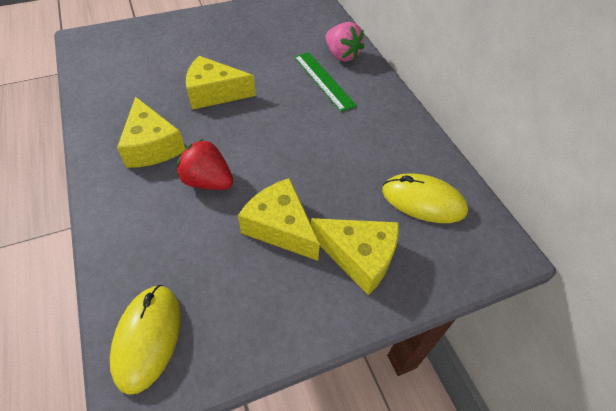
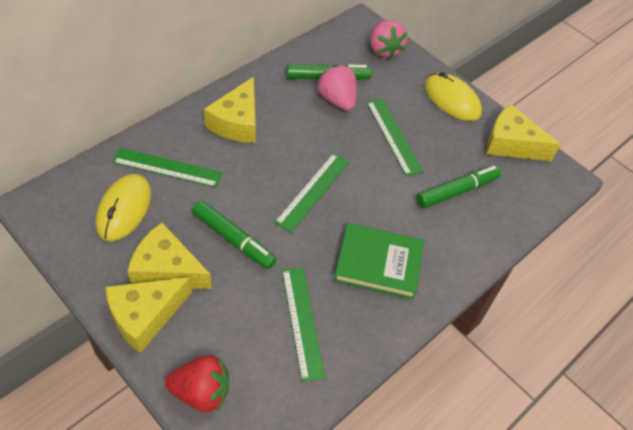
green book: 0 -> 1
green marker: 0 -> 3
green ruler: 1 -> 4
pink strawberry: 1 -> 2

